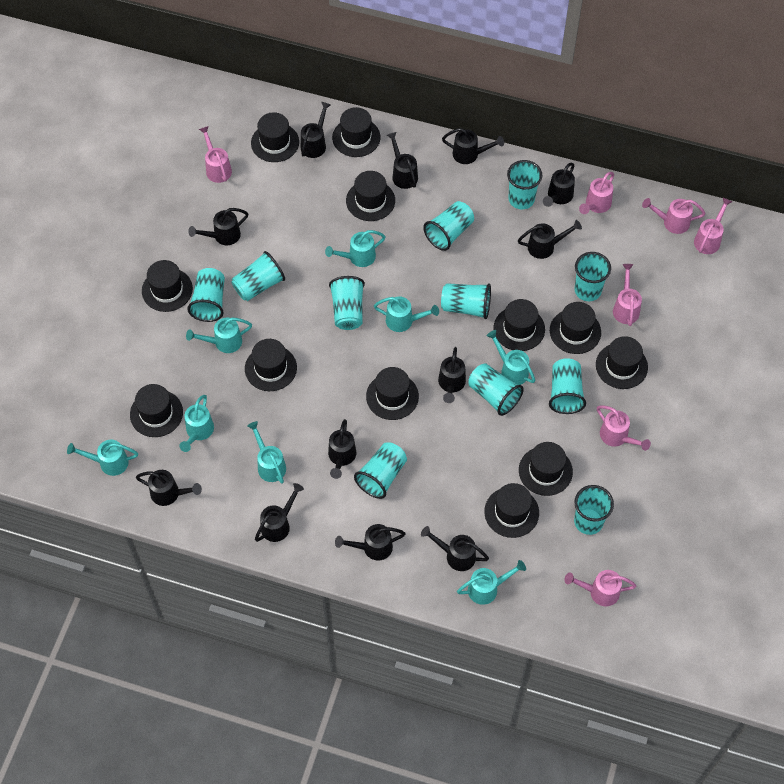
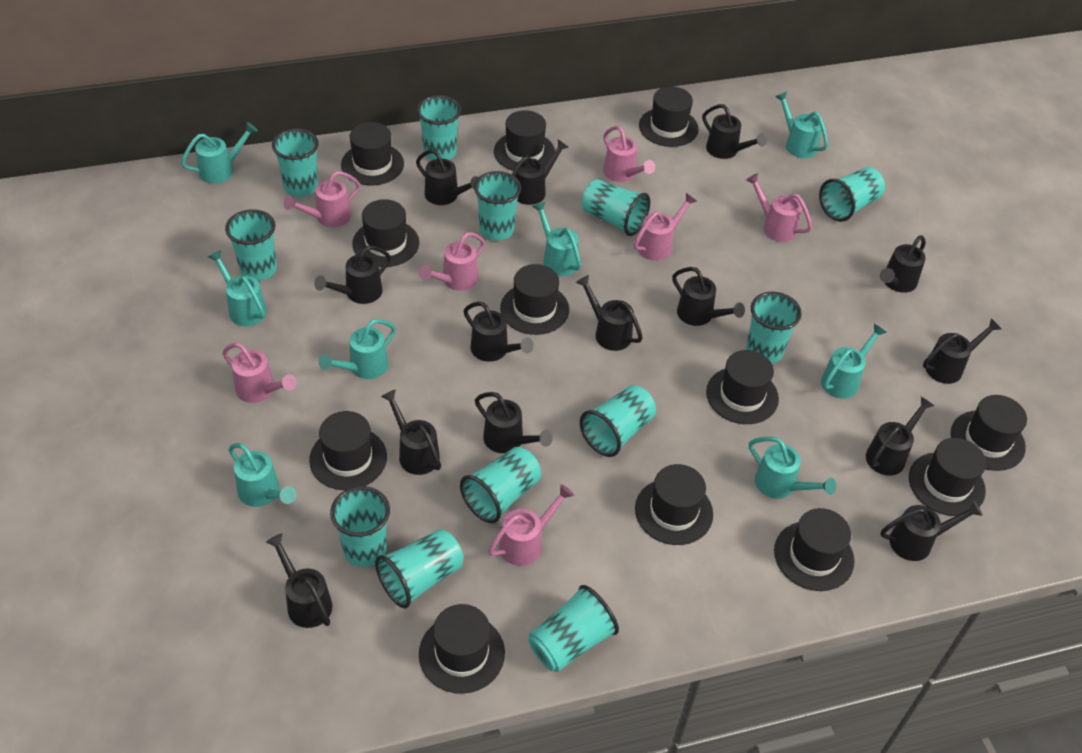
black watering can: 12 -> 14
turquoise cup: 11 -> 12

